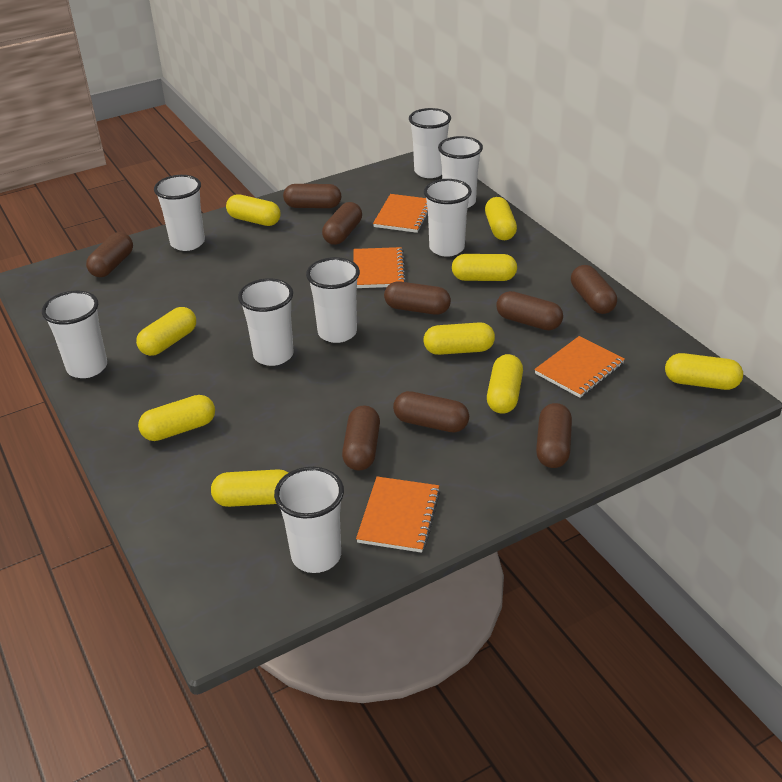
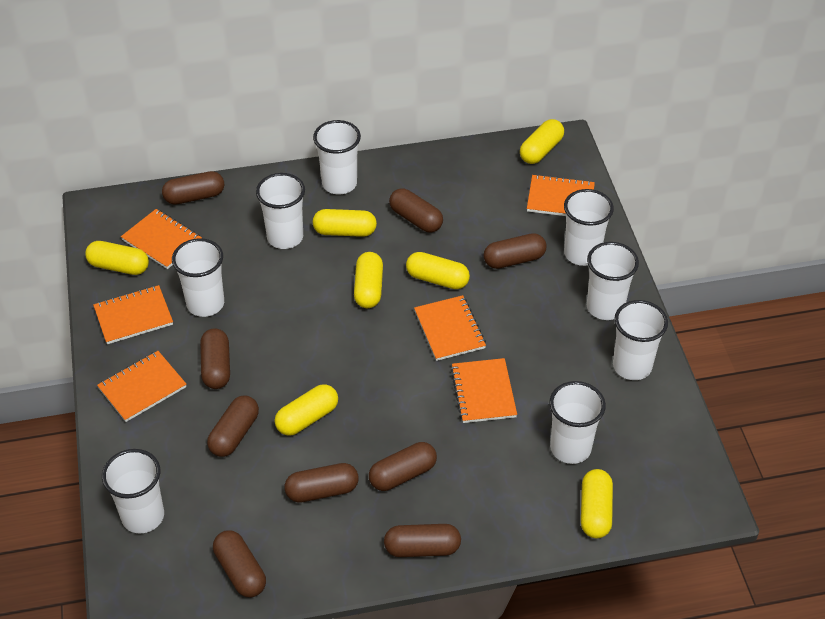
orange notebook: 4 -> 6
yellow capsule: 9 -> 7

